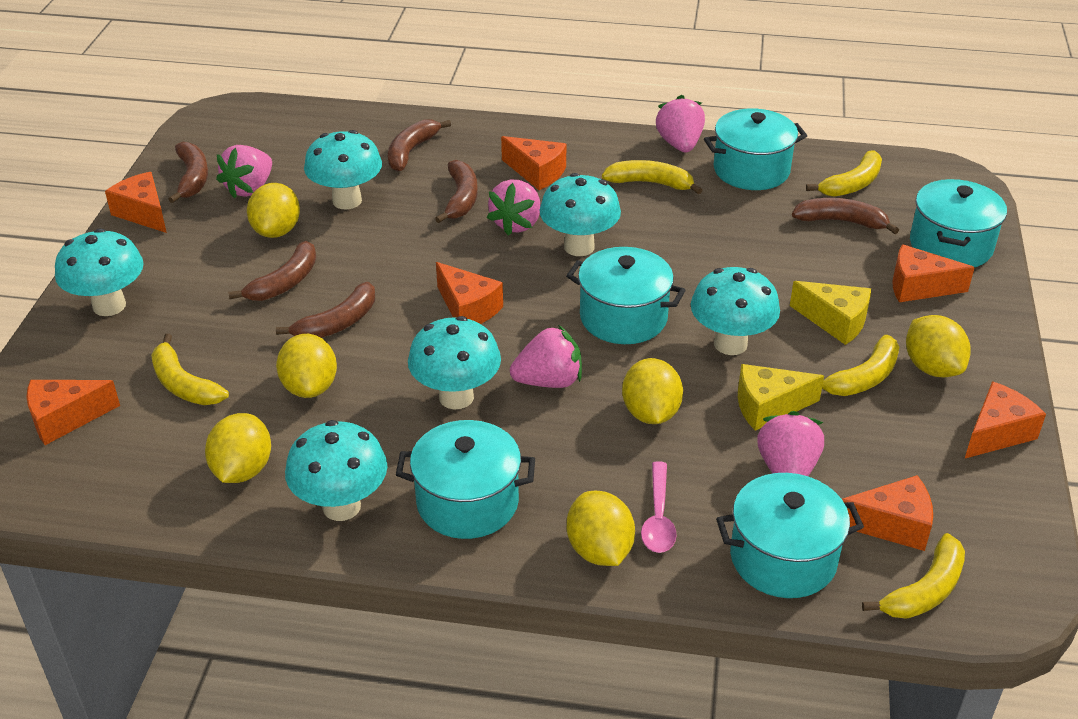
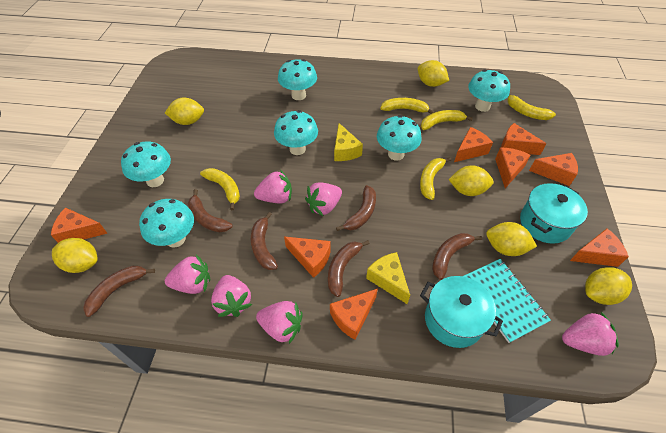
orange cheese: 7 -> 8
pink spoon: 1 -> 0
pink strawberry: 5 -> 6
turquoise notebook: 0 -> 1
turquoise pot: 5 -> 2

